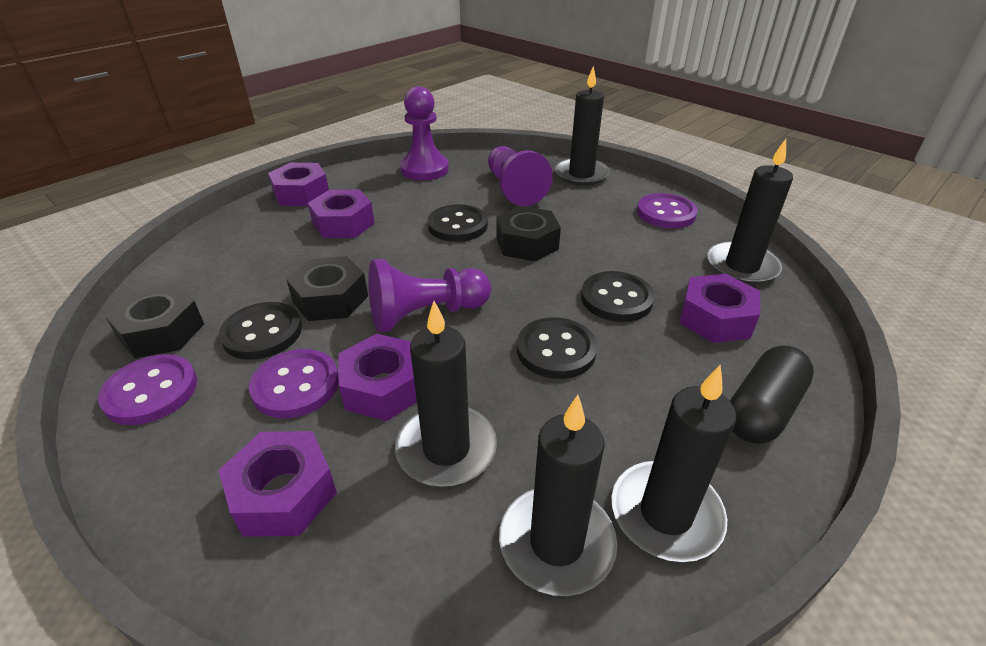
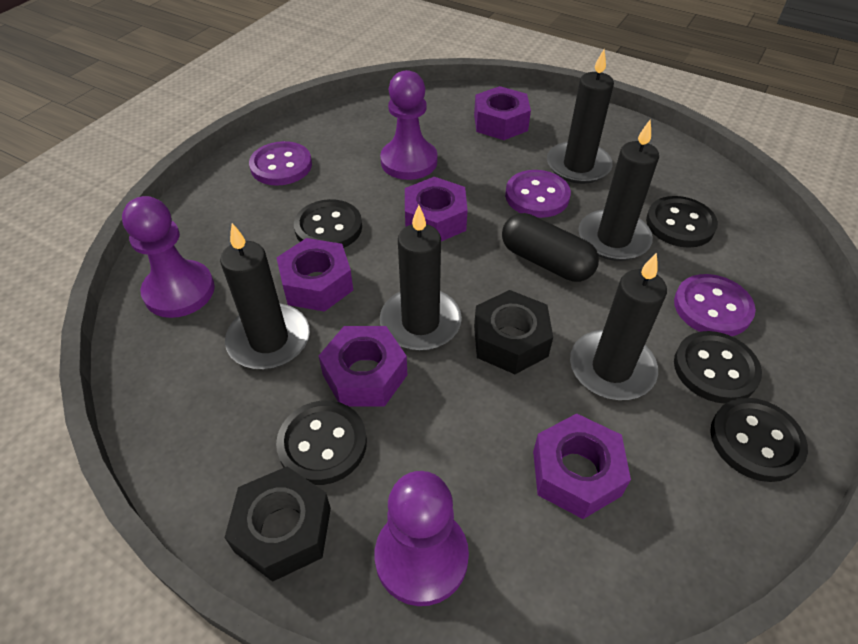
black button: 4 -> 5
black nut: 3 -> 2

